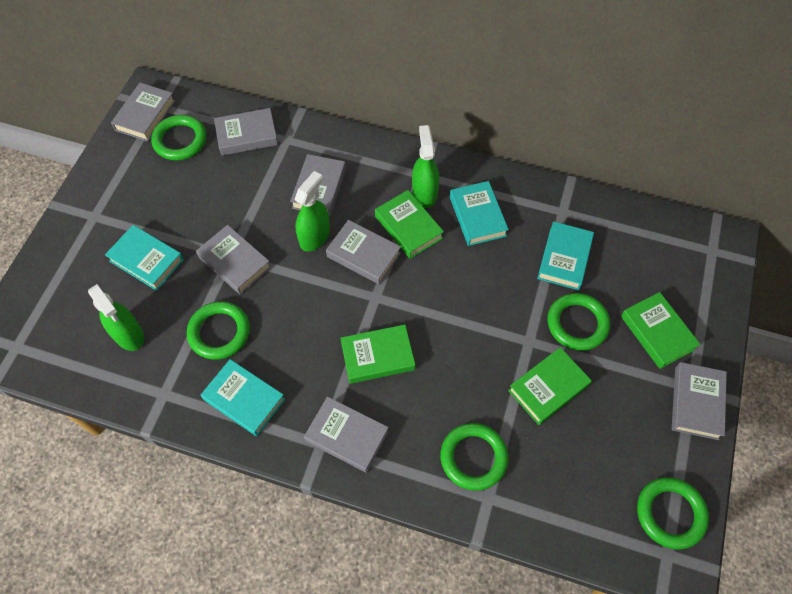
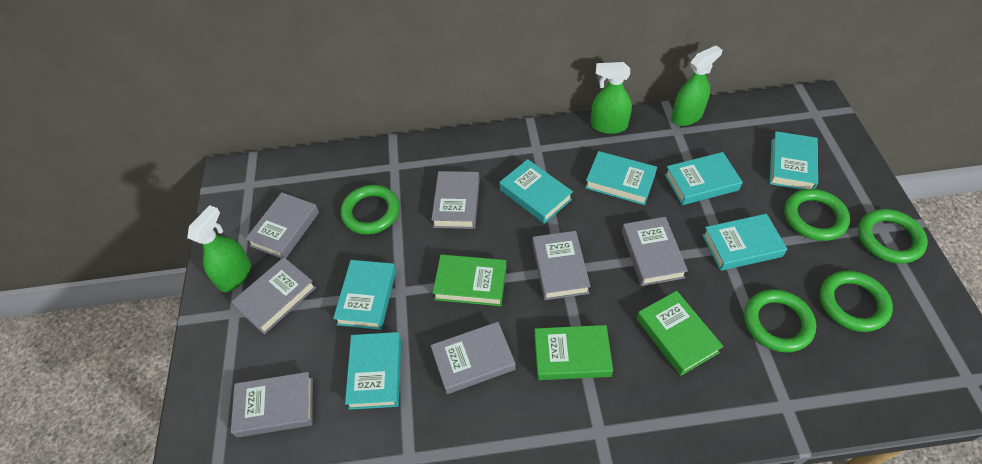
green book: 4 -> 3
turquoise book: 4 -> 7

